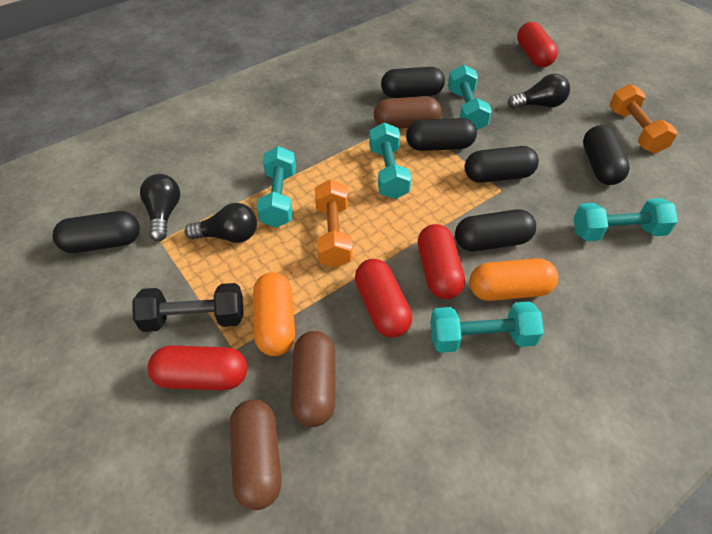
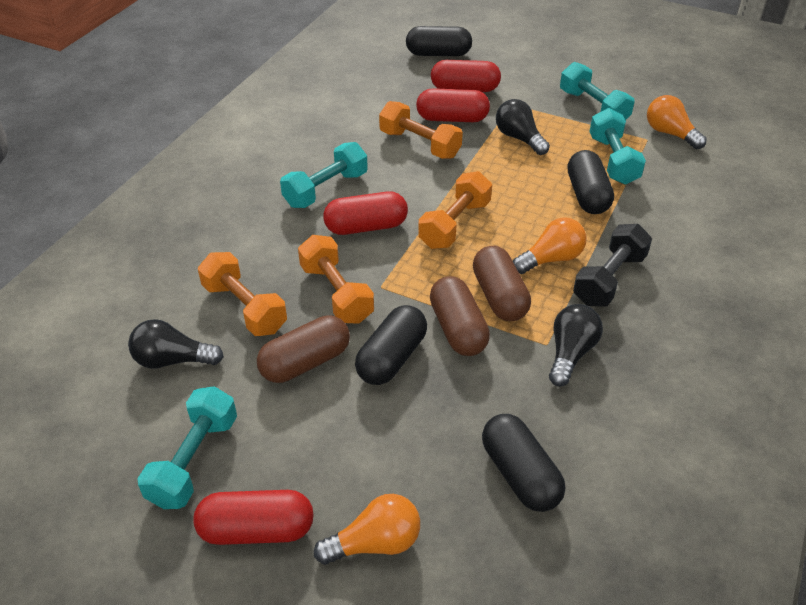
black capsule: 6 -> 4
orange capsule: 2 -> 0
orange dumbbell: 2 -> 4
orange light bulb: 0 -> 3
turquoise dumbbell: 5 -> 4

